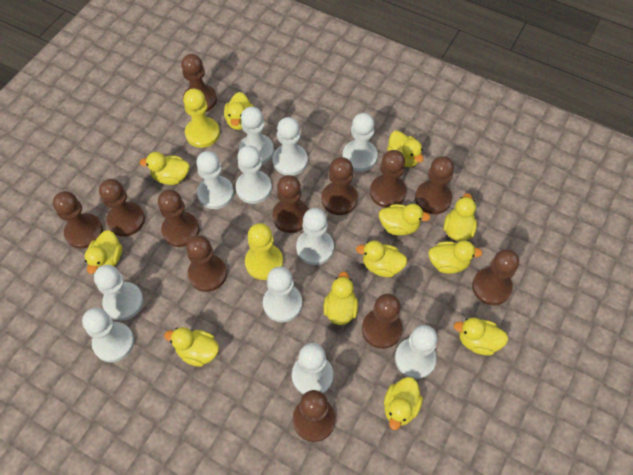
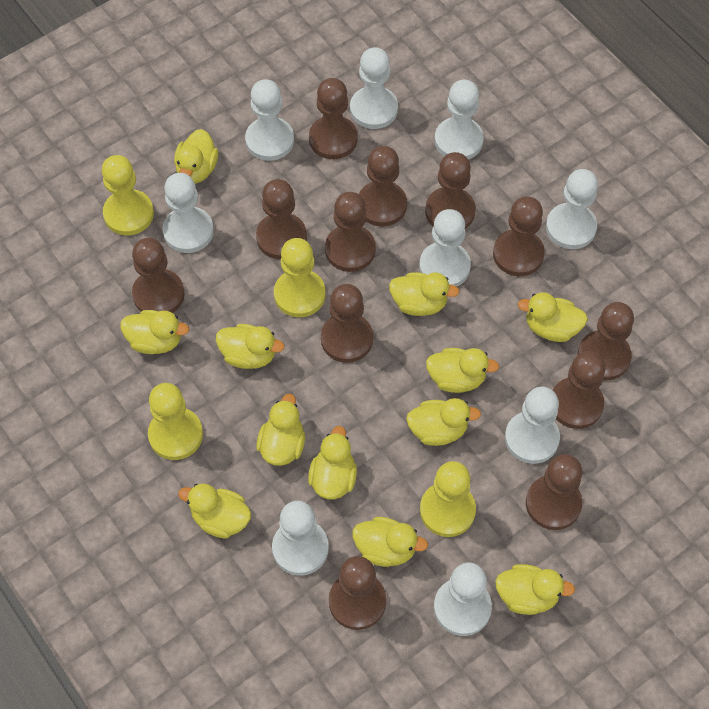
white pawn: 11 -> 9
yellow pawn: 2 -> 4

